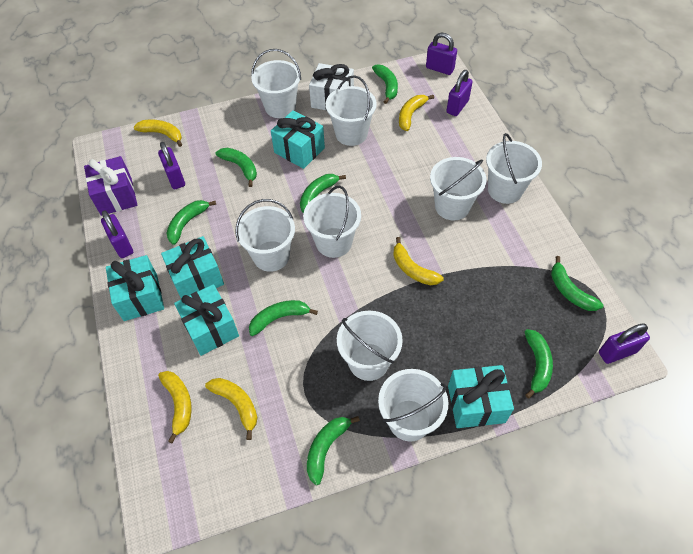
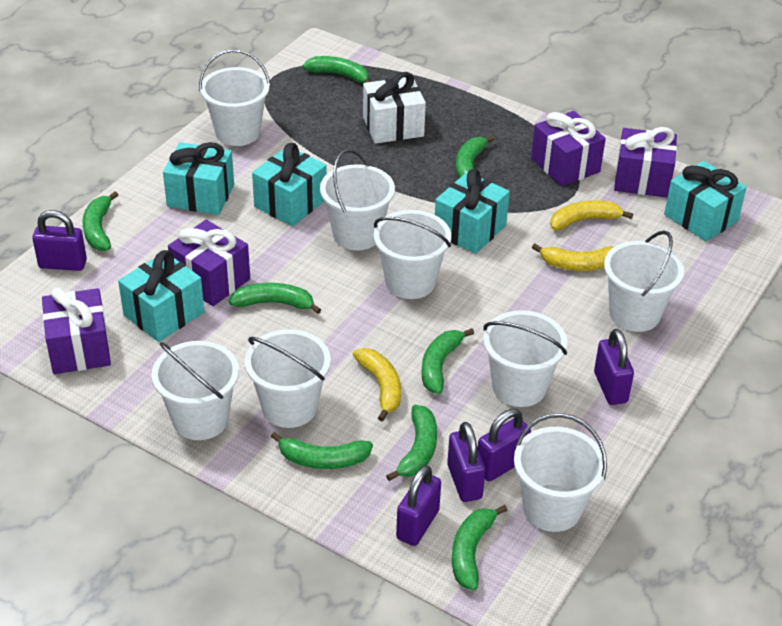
purple gift: 1 -> 4
yellow banana: 5 -> 3

